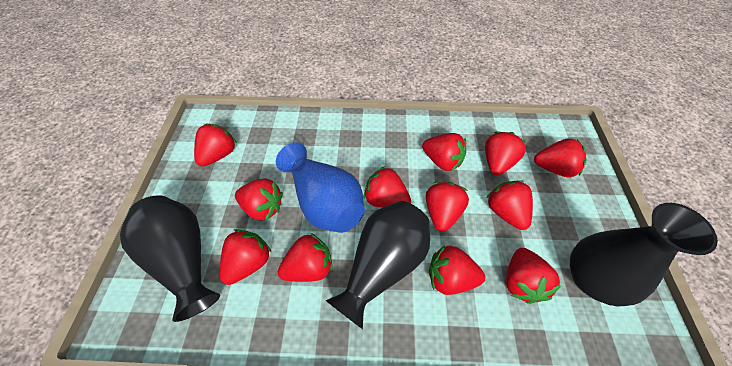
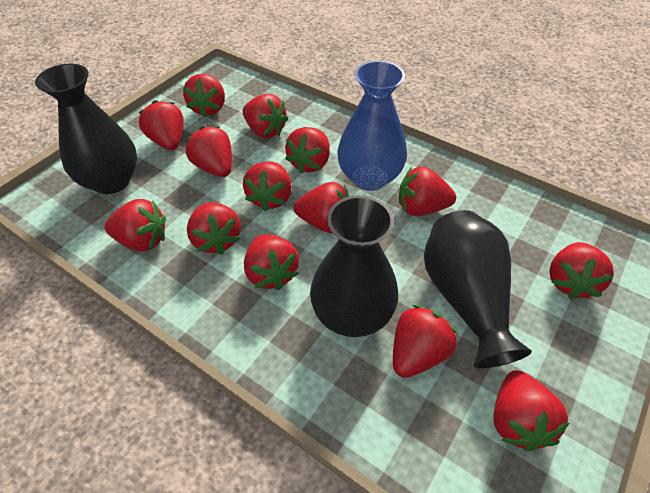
red strawberry: 12 -> 14

